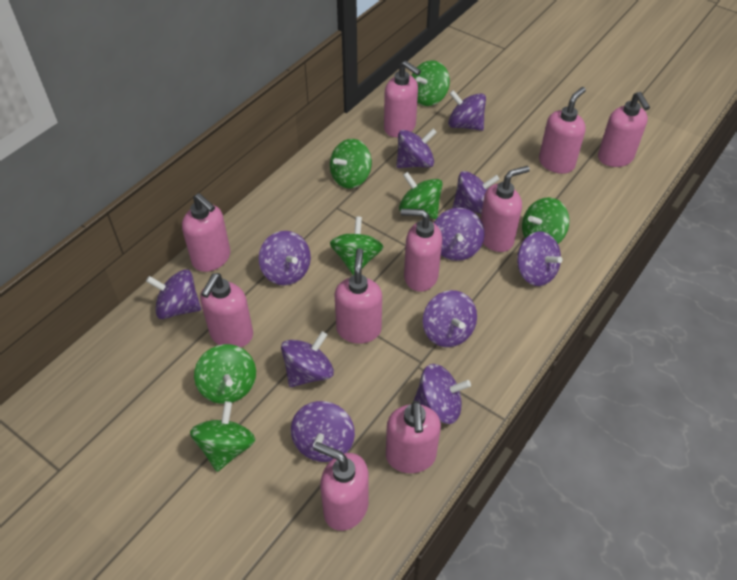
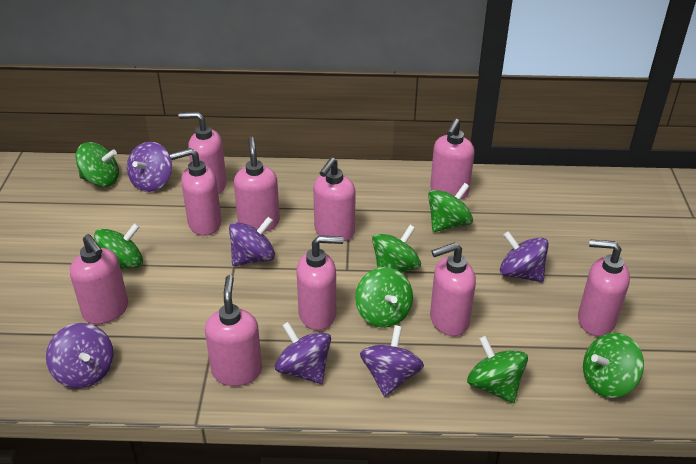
purple spinning top: 11 -> 6

